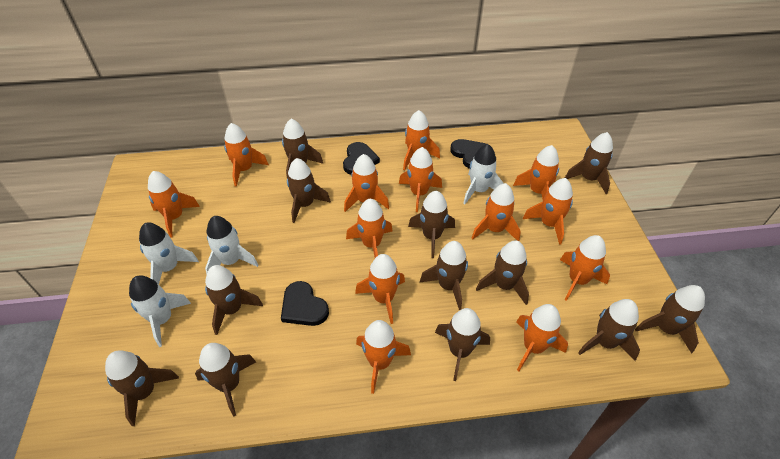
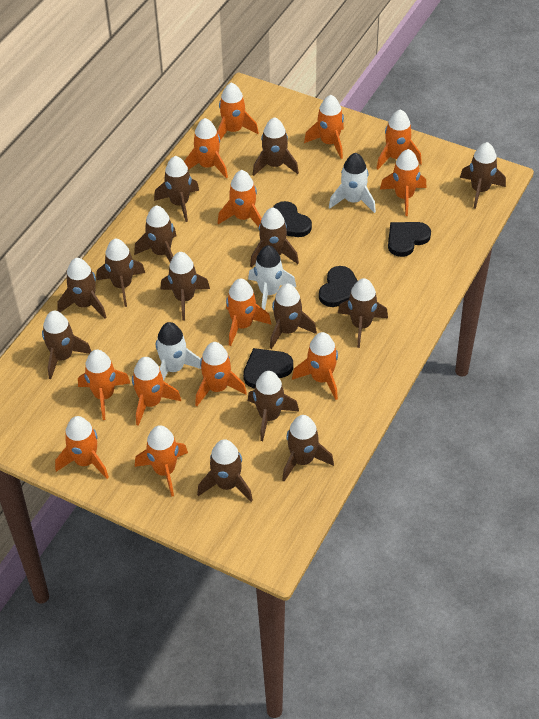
black heart: 3 -> 4
brown rocket: 12 -> 14
white rocket: 4 -> 3

